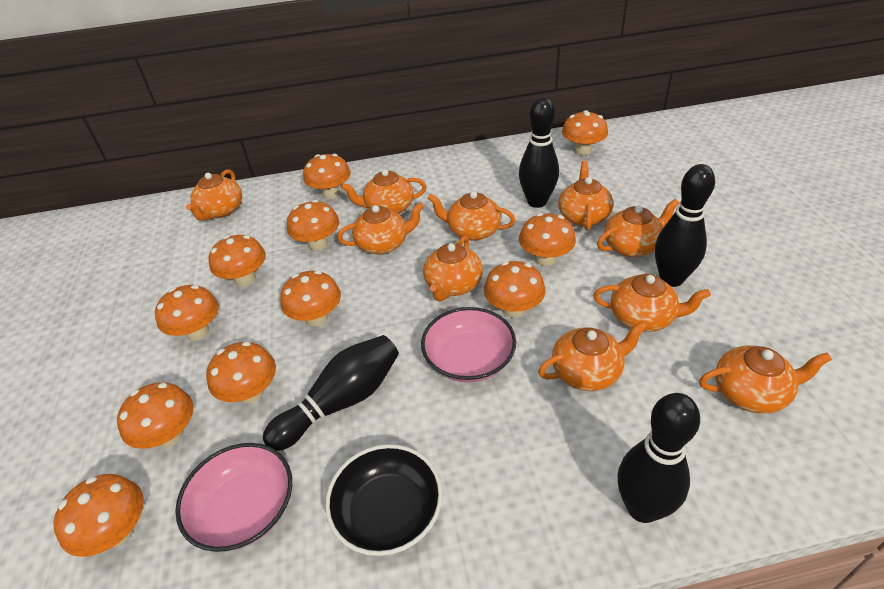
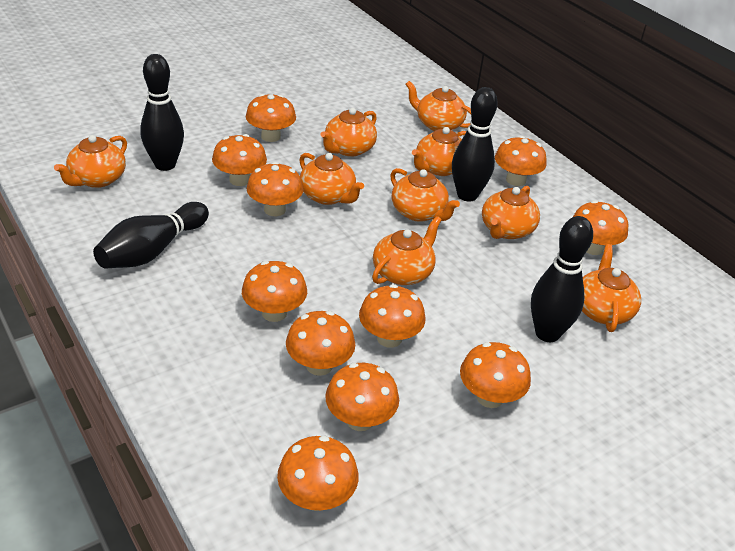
black bowl: 1 -> 0
orange teapot: 10 -> 9
pink bowl: 2 -> 0

